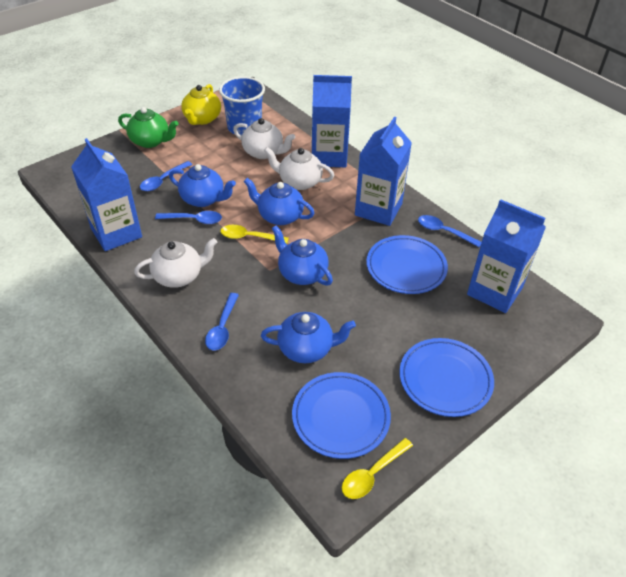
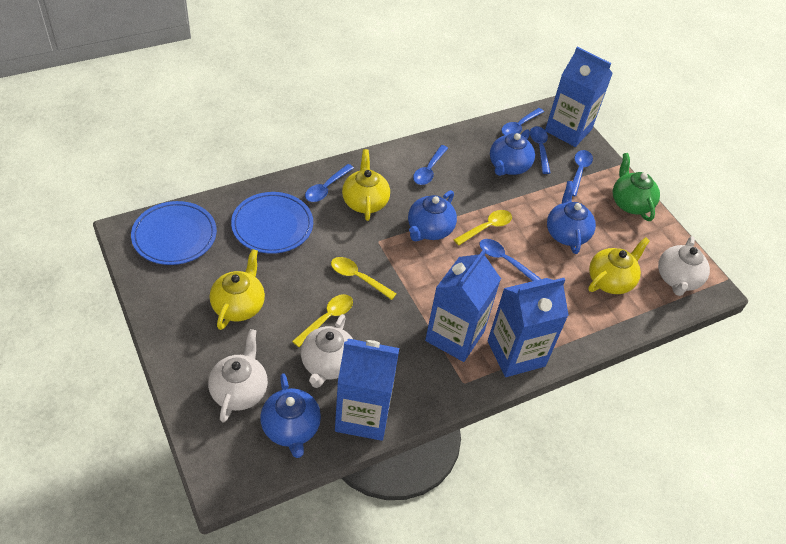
blue cup: 1 -> 0
blue plate: 3 -> 2
blue spoon: 4 -> 6
yellow spoon: 2 -> 3
yellow teapot: 1 -> 3

